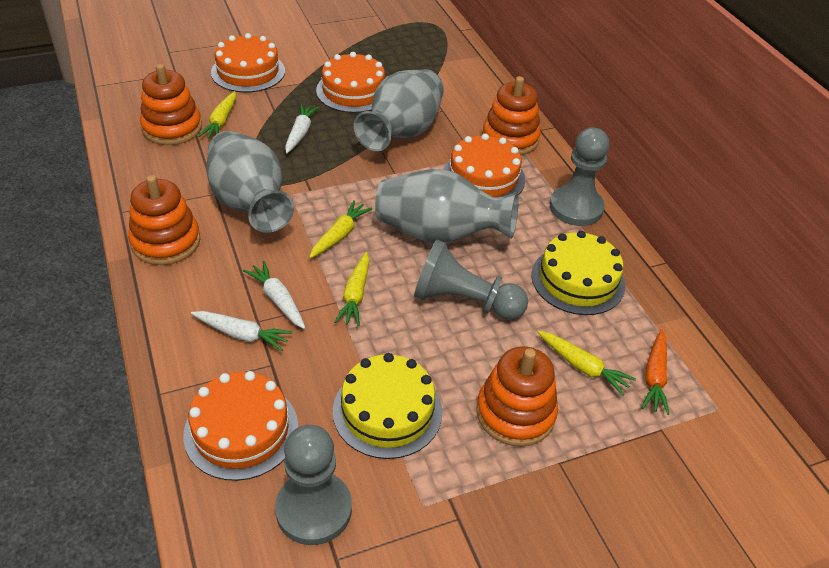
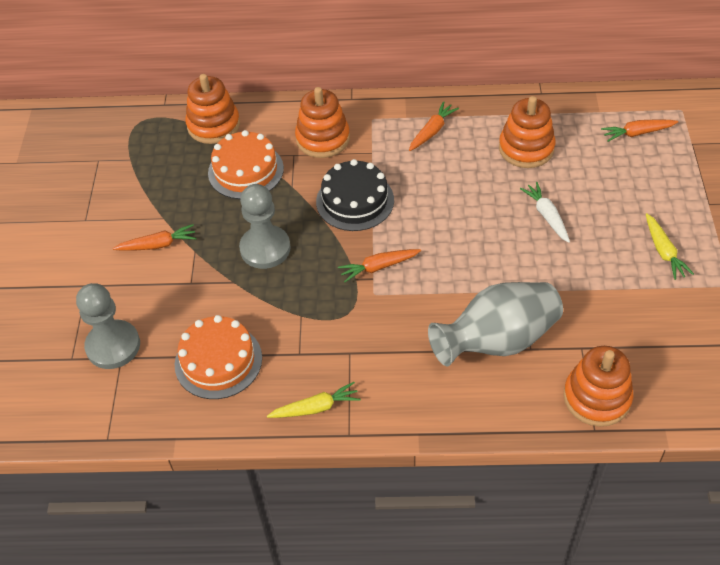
black cake: 0 -> 1
grey pawn: 3 -> 2
grey vase: 3 -> 1
orange cake: 4 -> 2
orange carrot: 1 -> 4
white carrot: 3 -> 1
yellow cake: 2 -> 0
yellow carrot: 4 -> 2

